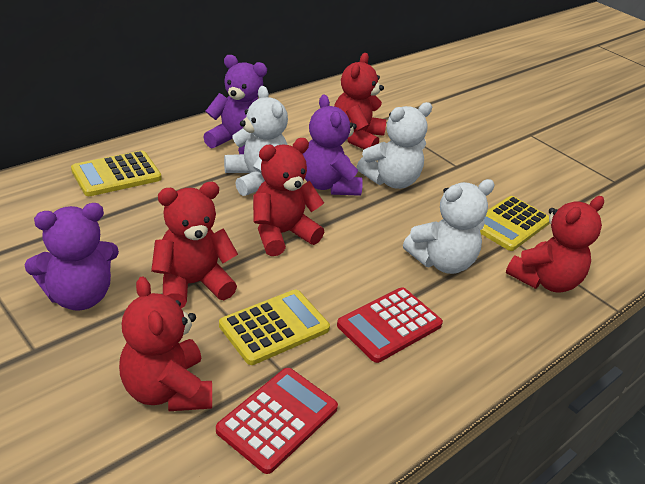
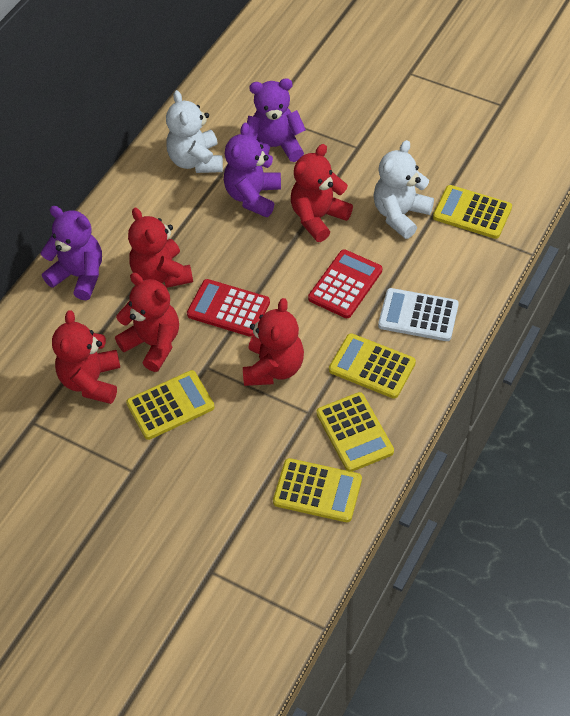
white calculator: 0 -> 1
white teddy bear: 3 -> 2
yellow calculator: 3 -> 5

